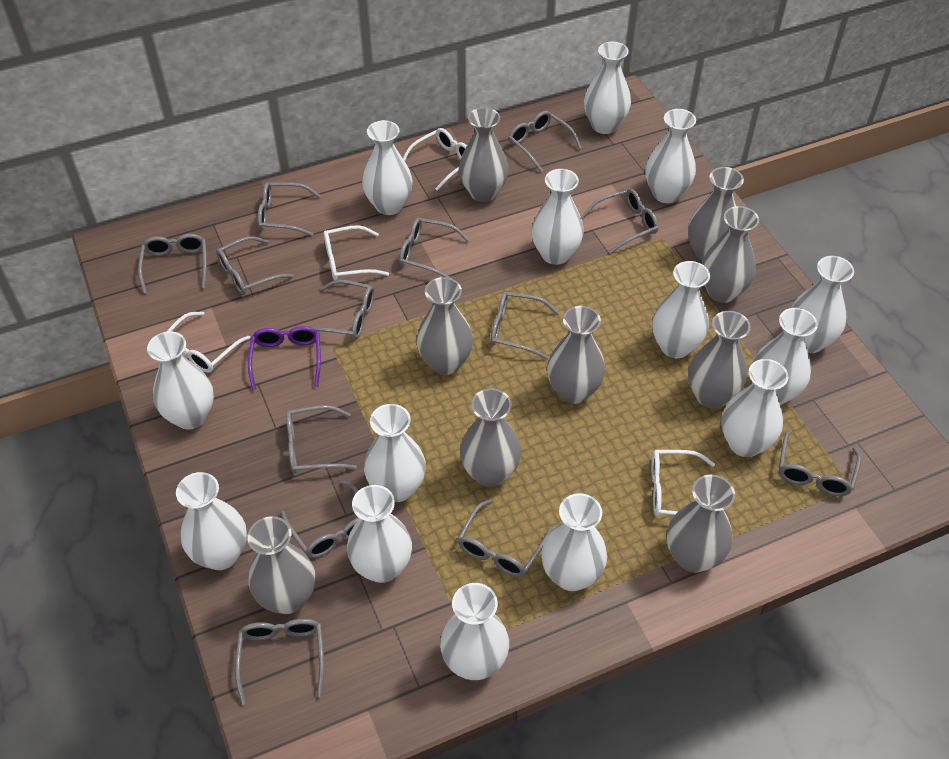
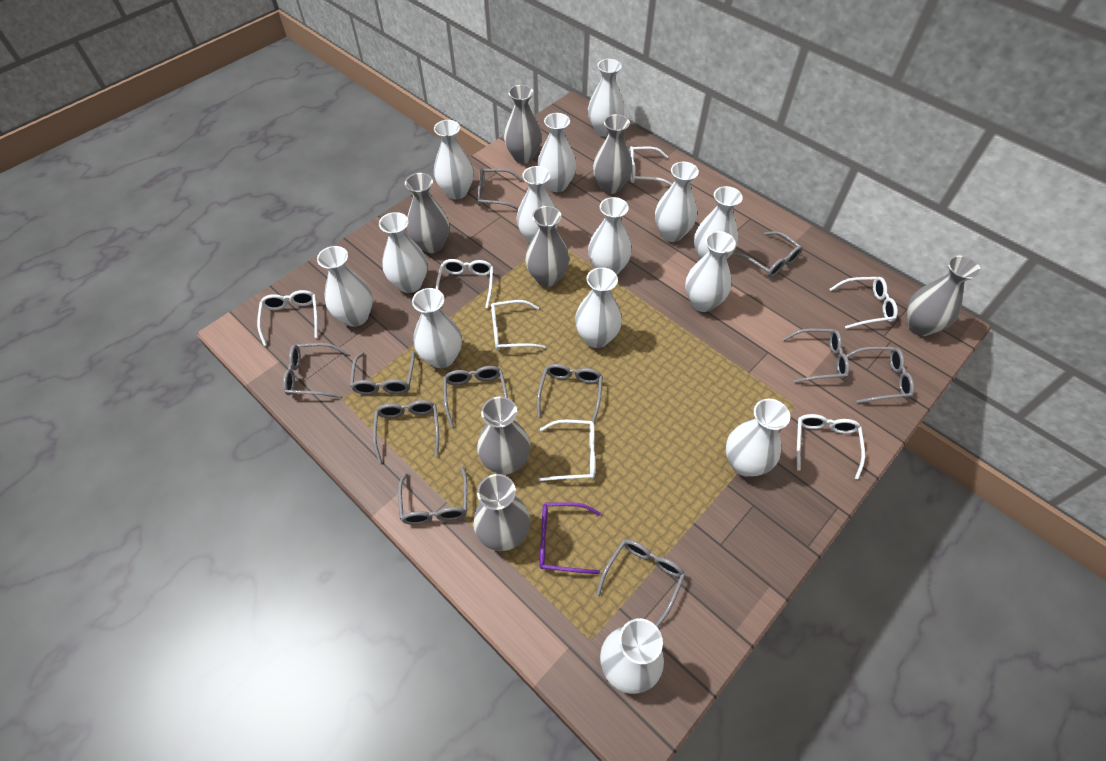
grey glasses: 13 -> 11
grey vase: 9 -> 7
white glasses: 4 -> 7

